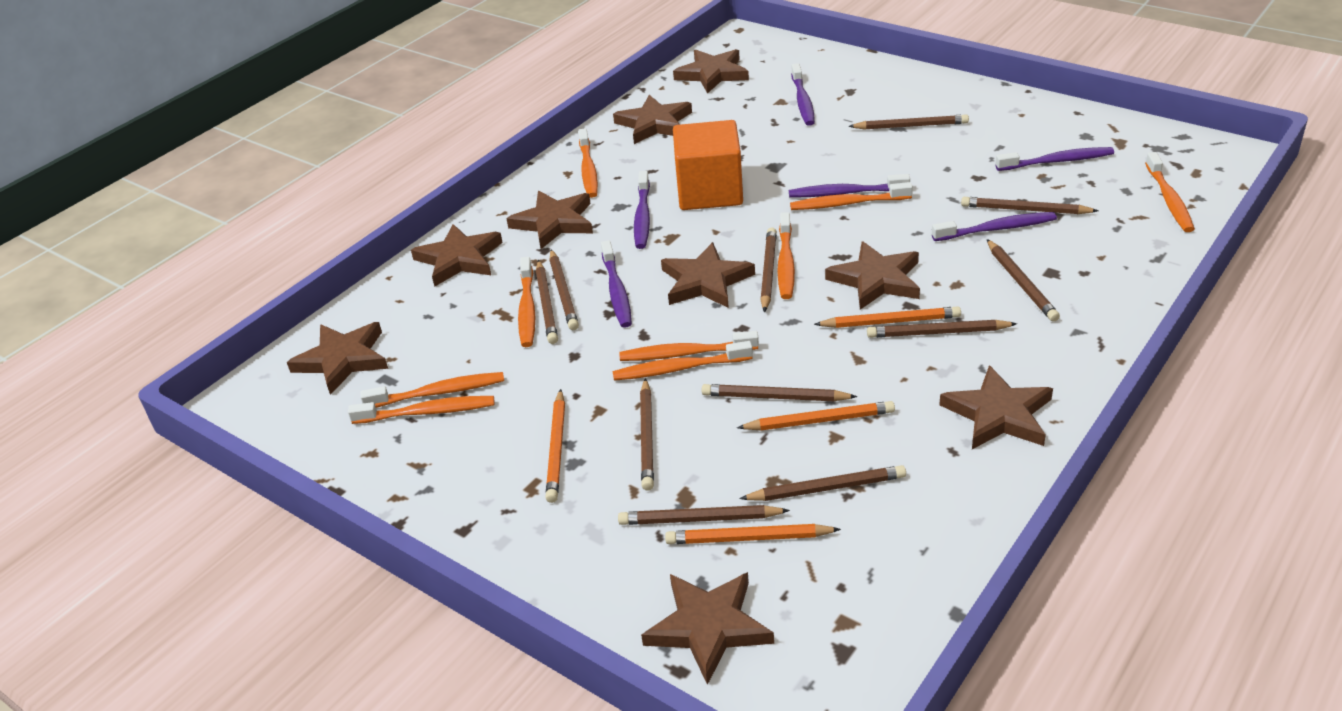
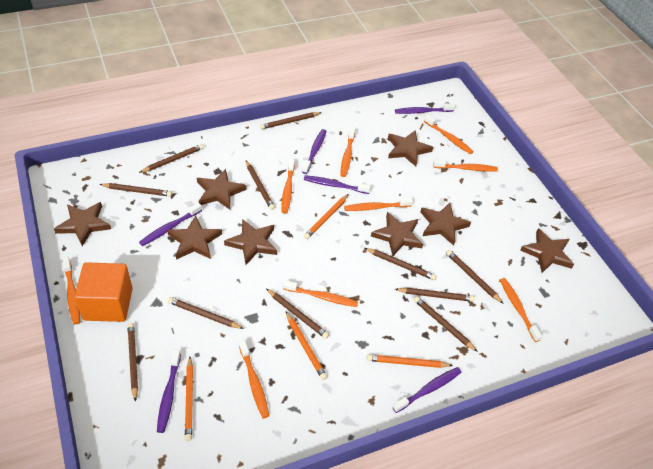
brown star: 9 -> 8

